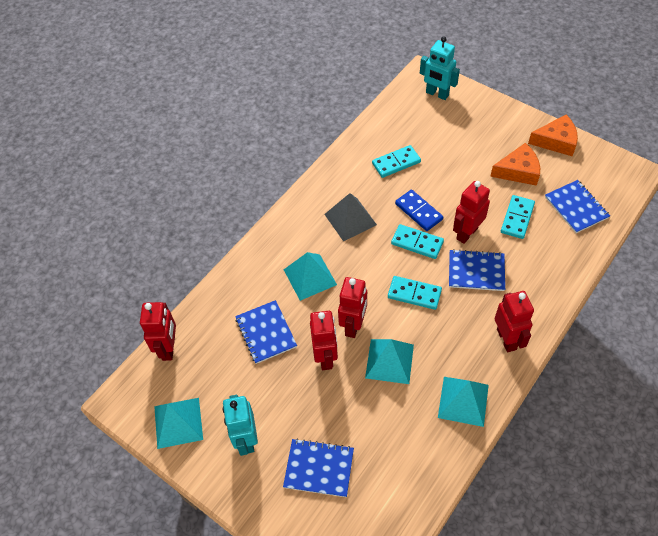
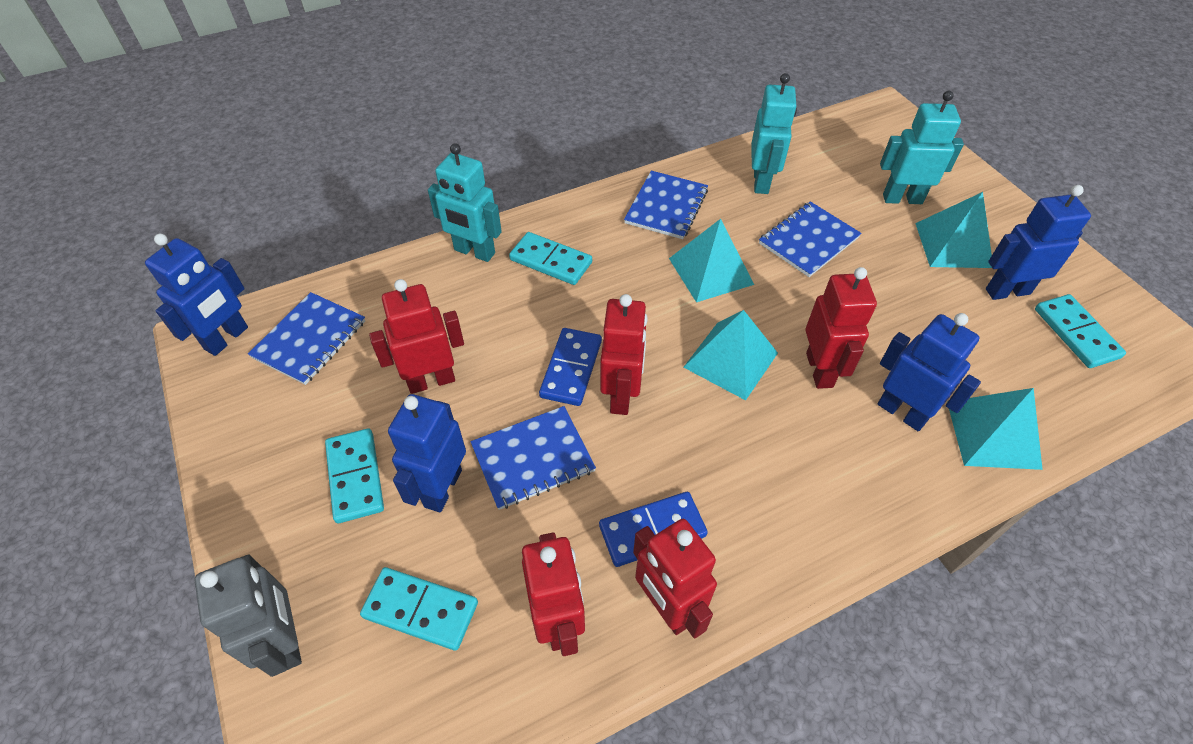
blue domino: 1 -> 2
blue robot: 0 -> 4
grey pyramid: 1 -> 0
grey robot: 0 -> 1
orange cheese: 2 -> 0
turquoise robot: 2 -> 3

